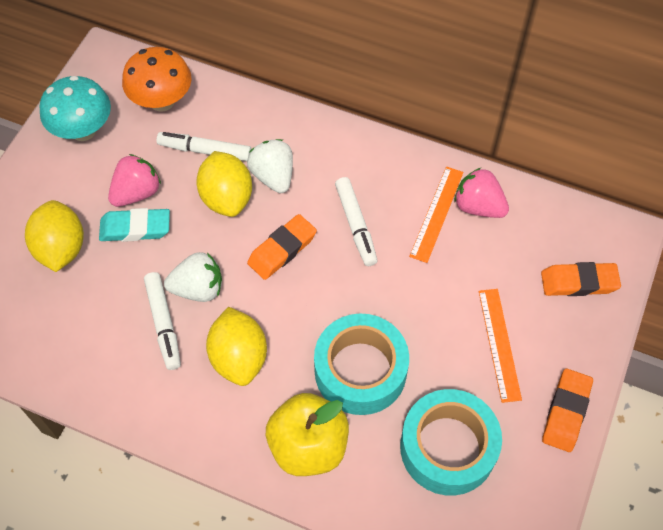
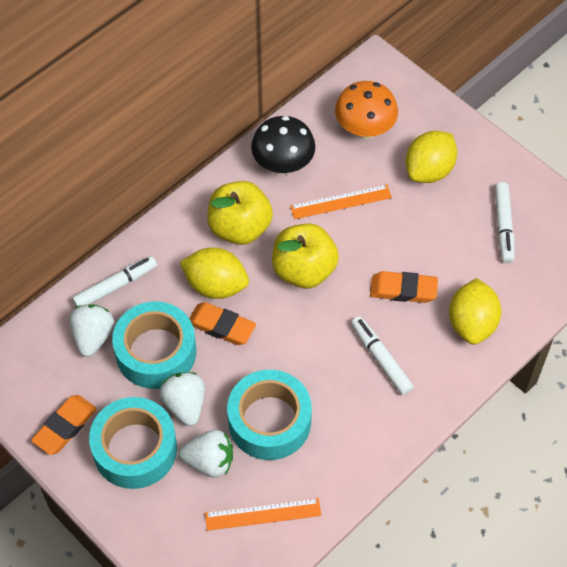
black mushroom: 0 -> 1
pink strawberry: 2 -> 0
turquoise eraser: 1 -> 0
turquoise mushroom: 1 -> 0
turquoise tape: 2 -> 3
white strawberry: 2 -> 3
yellow apple: 1 -> 2

